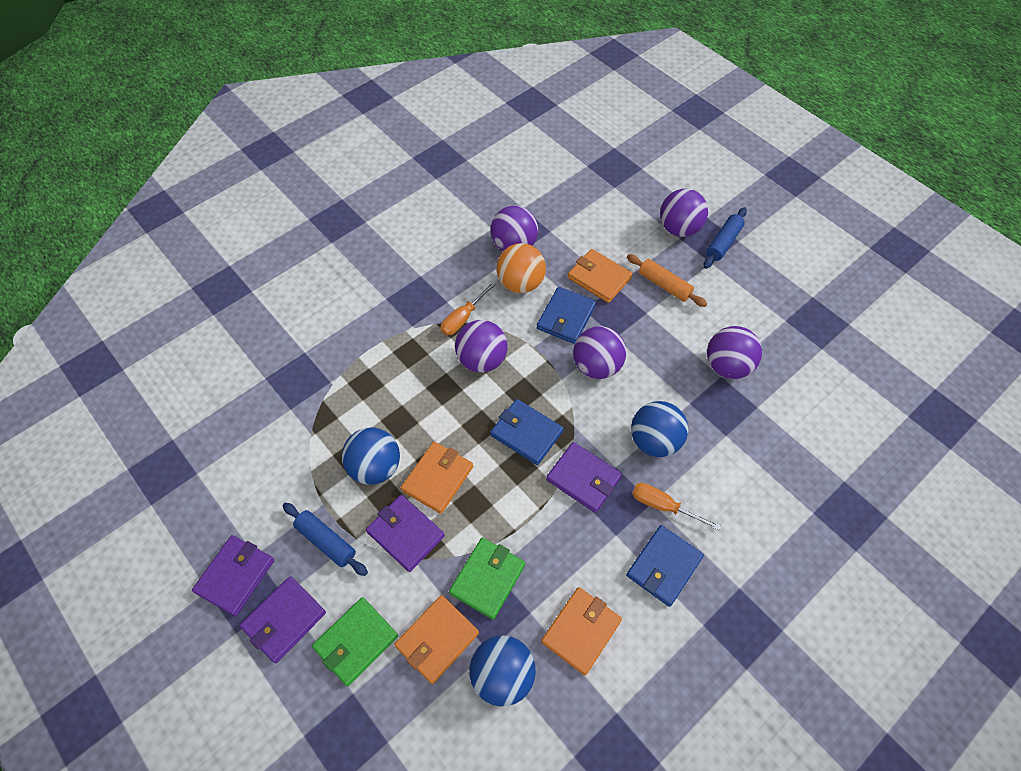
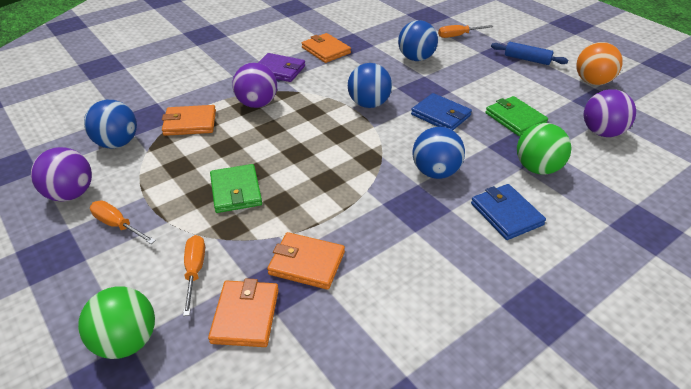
blue ball: 3 -> 4
blue rolling pin: 2 -> 1
blue wallet: 3 -> 2
green ball: 0 -> 2
orange rolling pin: 1 -> 0
orange screwdriver: 2 -> 3
purple ball: 5 -> 3
purple wallet: 4 -> 1

